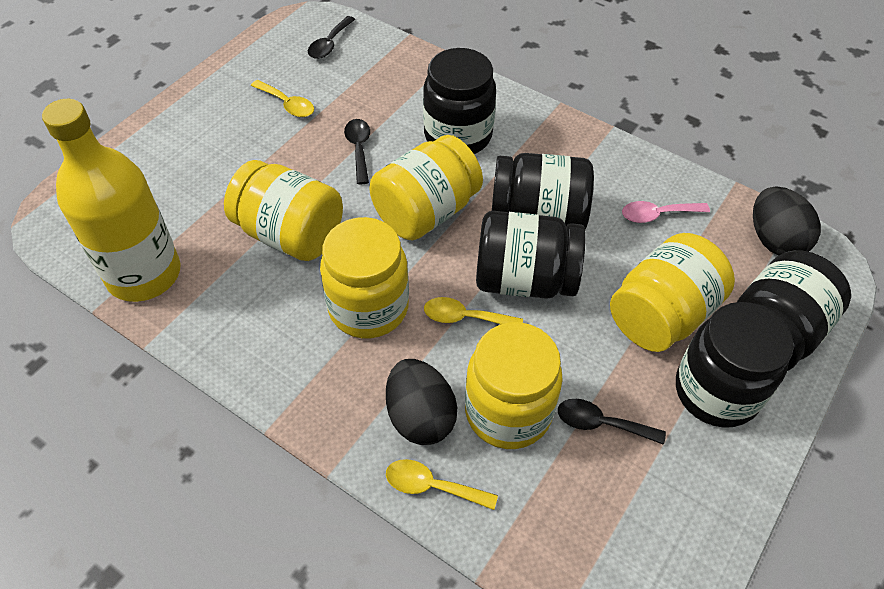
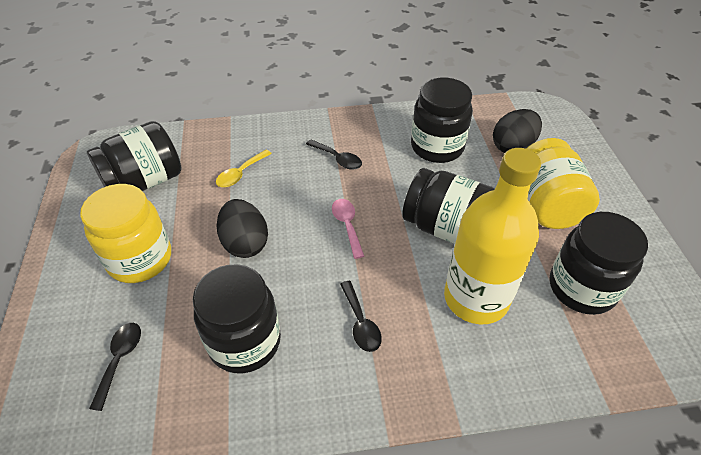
yellow jar: 5 -> 2
yellow spoon: 3 -> 1

